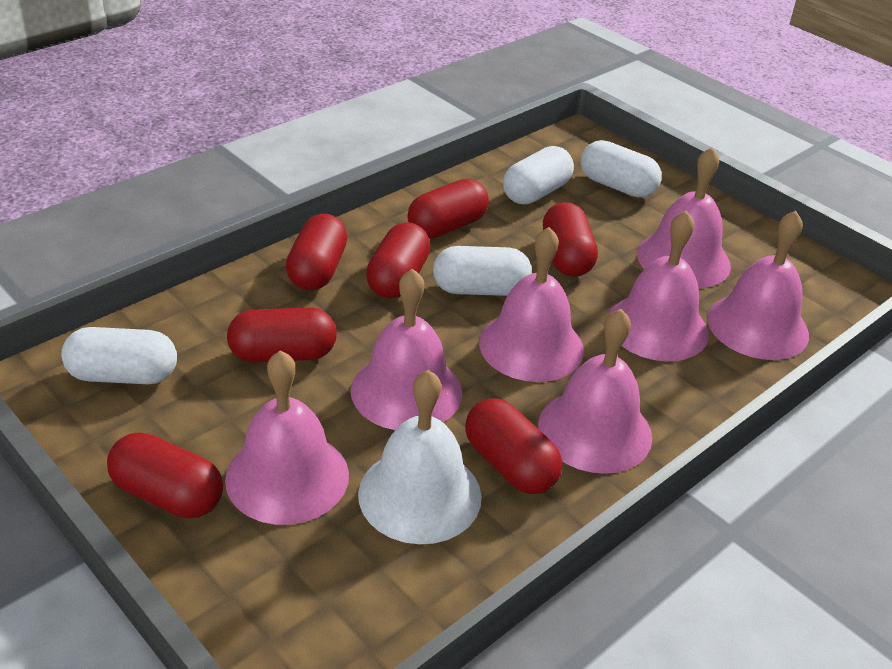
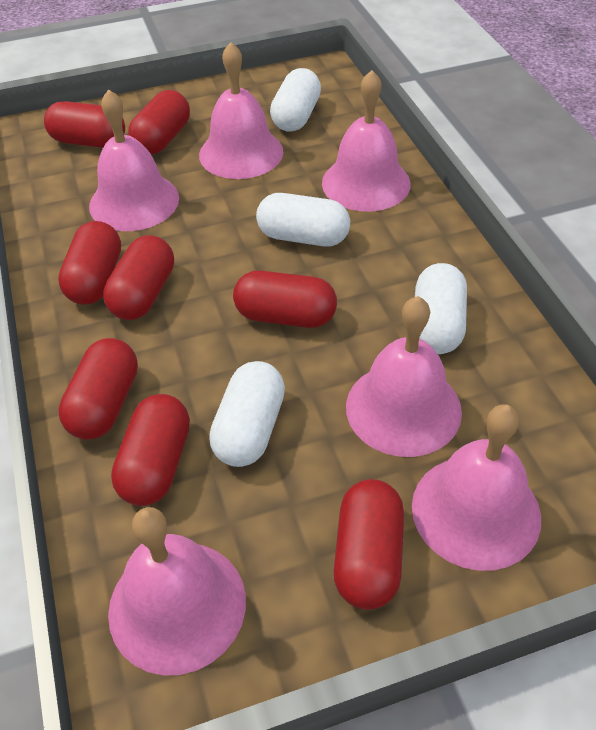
pink bell: 7 -> 6
red capsule: 7 -> 8
white bell: 1 -> 0

